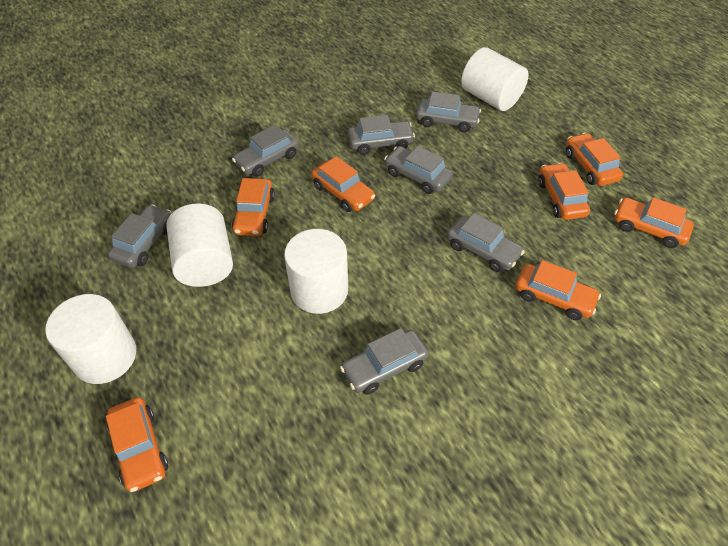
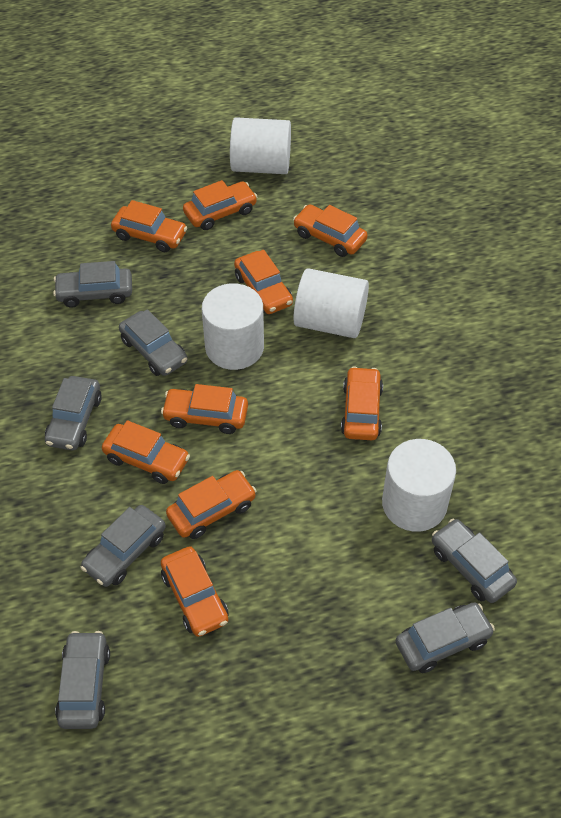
orange car: 7 -> 9

